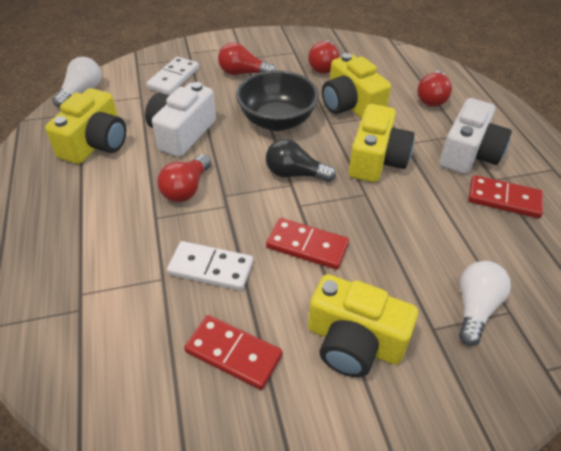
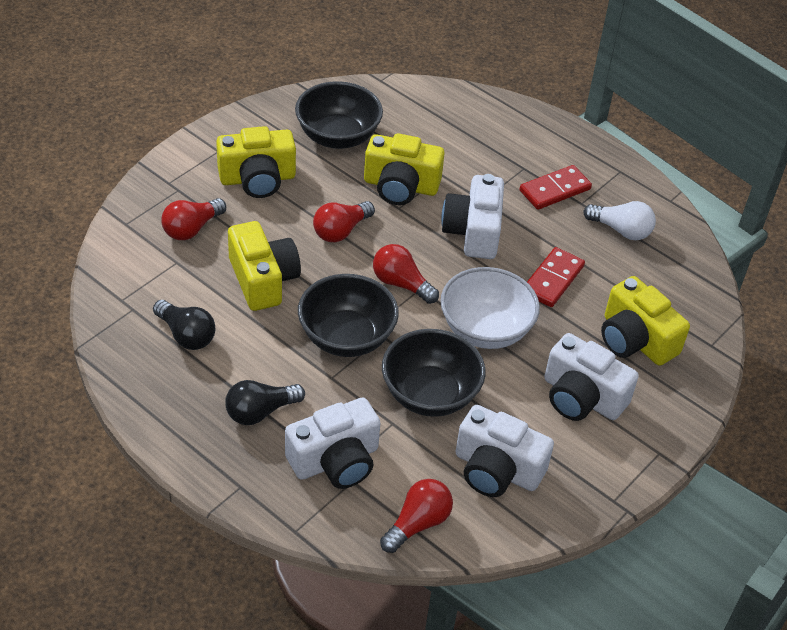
black bowl: 1 -> 3
black light bulb: 1 -> 2
red domino: 3 -> 2
white bowl: 0 -> 1
white camera: 2 -> 4
white domino: 2 -> 0
white light bulb: 2 -> 1

